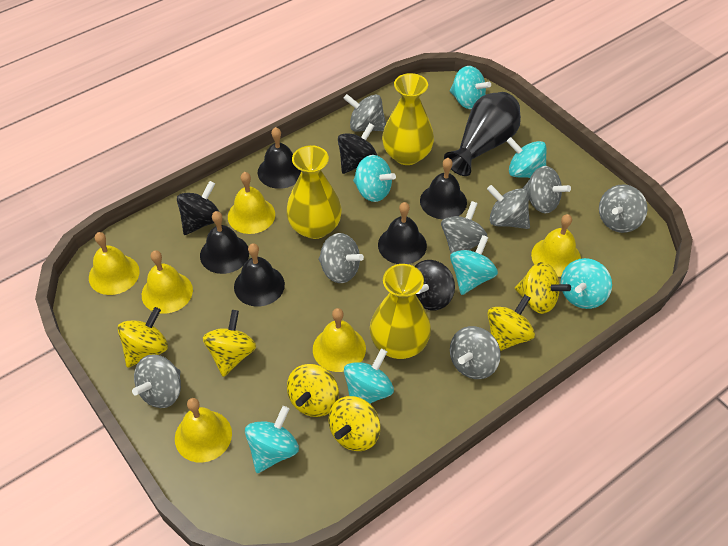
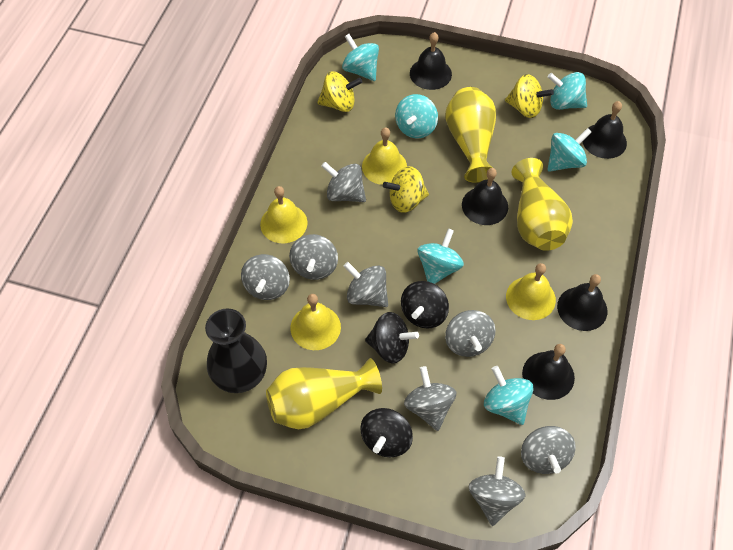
turquoise spinning top: 7 -> 6
yellow bell: 6 -> 4
yellow spinning top: 6 -> 3

